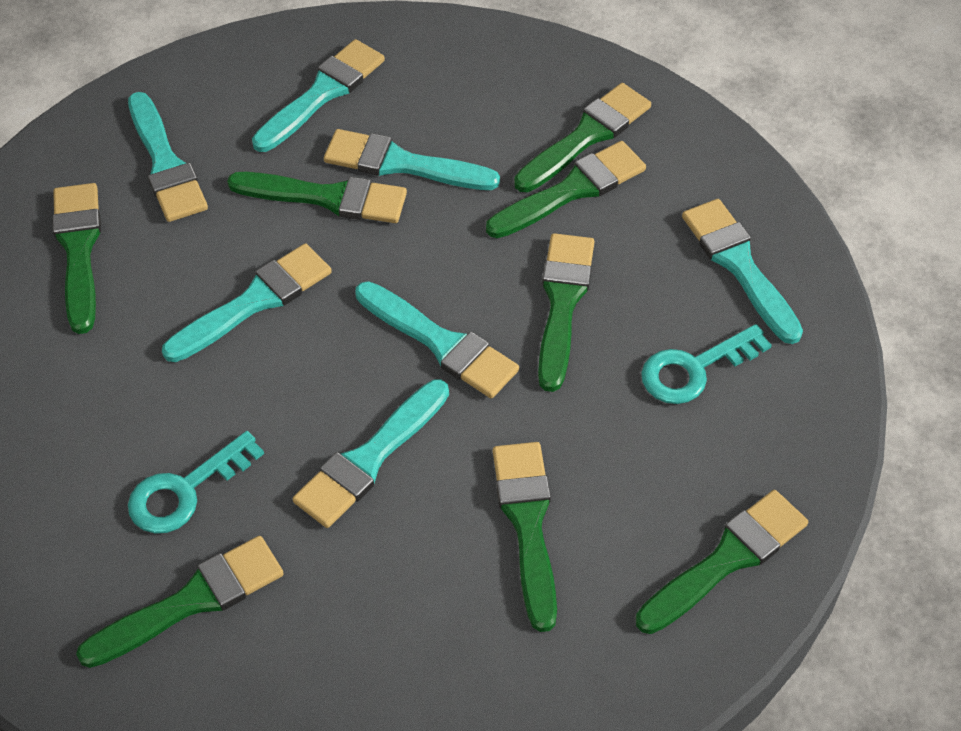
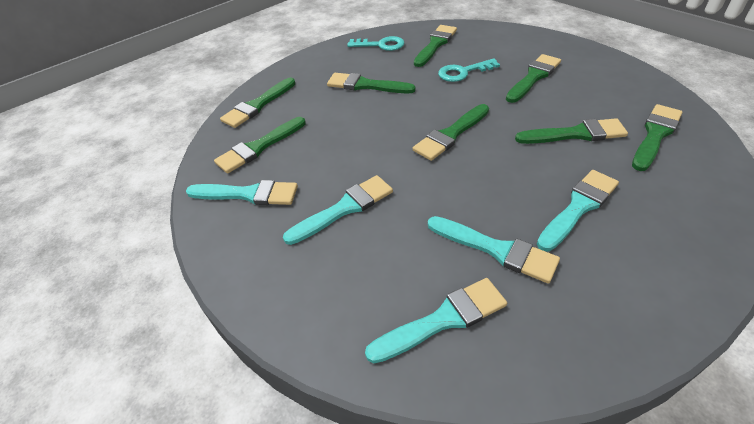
turquoise brush: 7 -> 5

